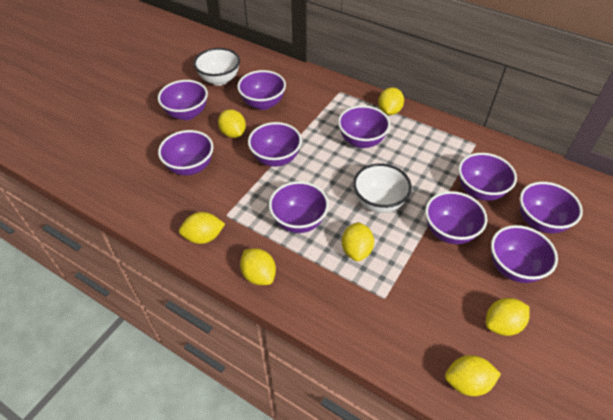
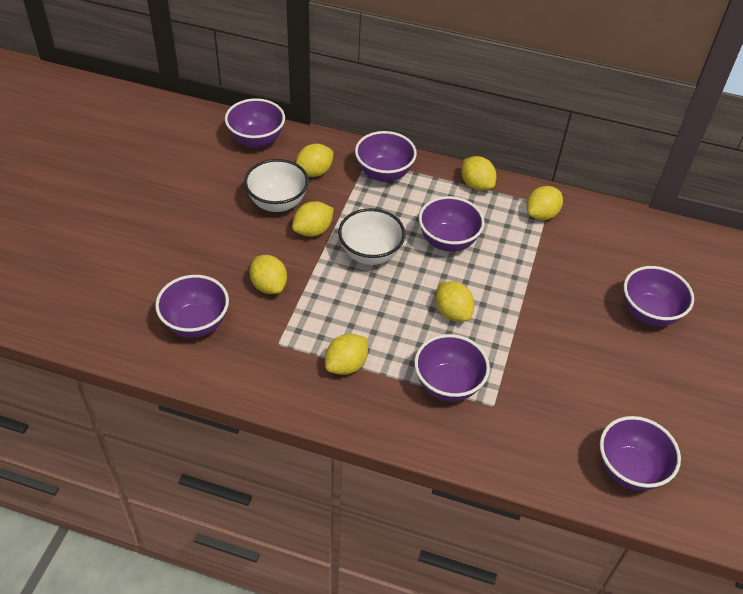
purple bowl: 10 -> 7

